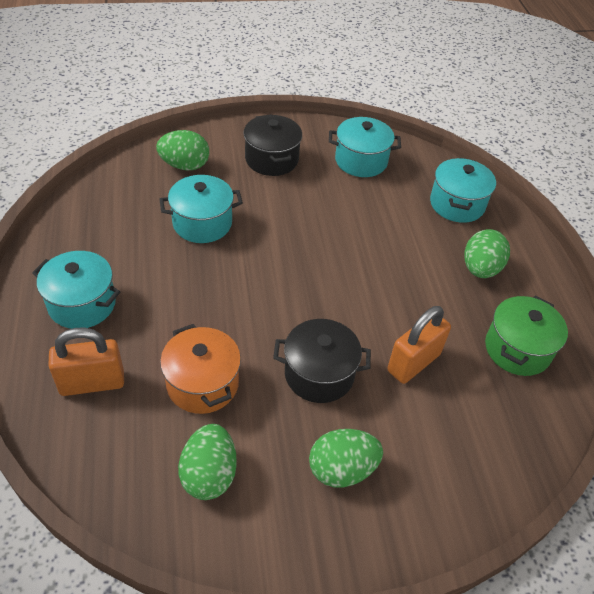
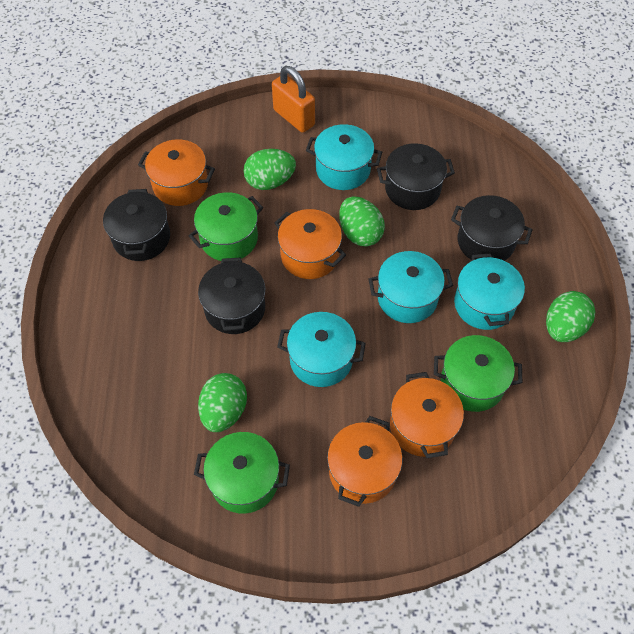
black pot: 2 -> 4
green pot: 1 -> 3
orange padlock: 2 -> 1
orange pot: 1 -> 4

